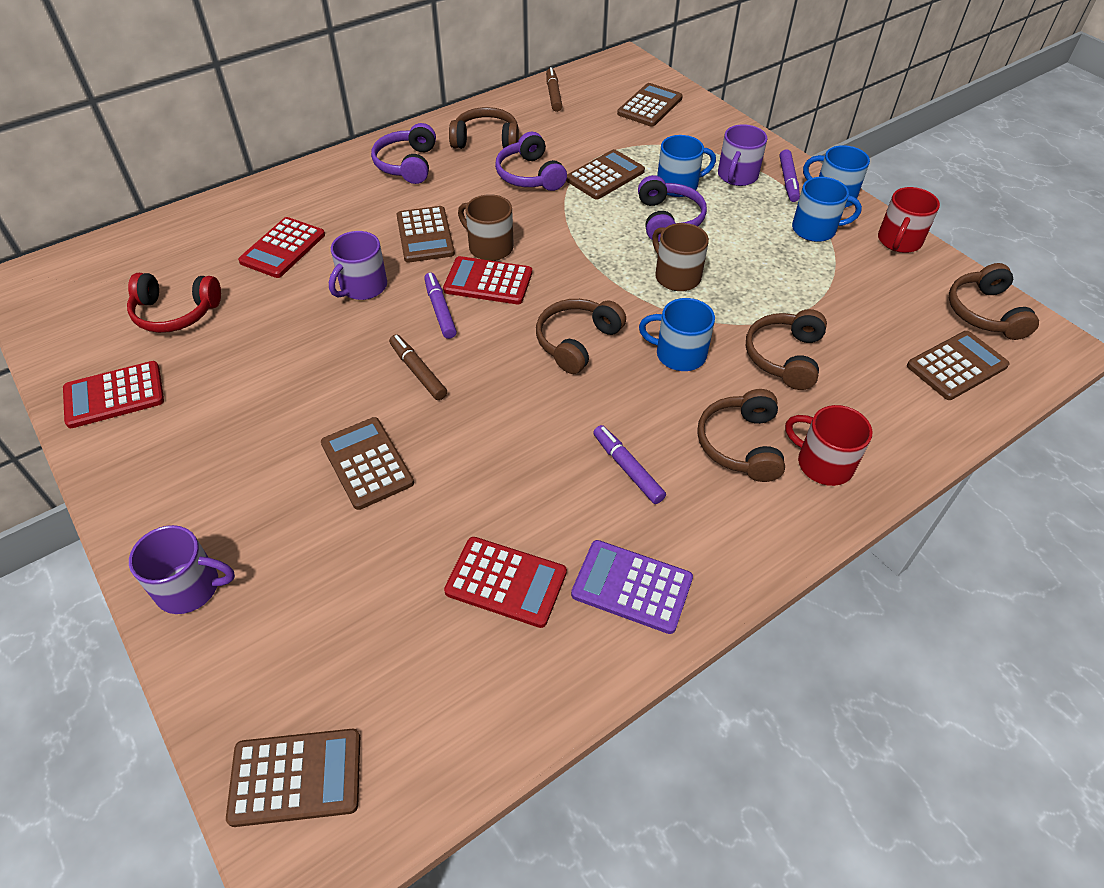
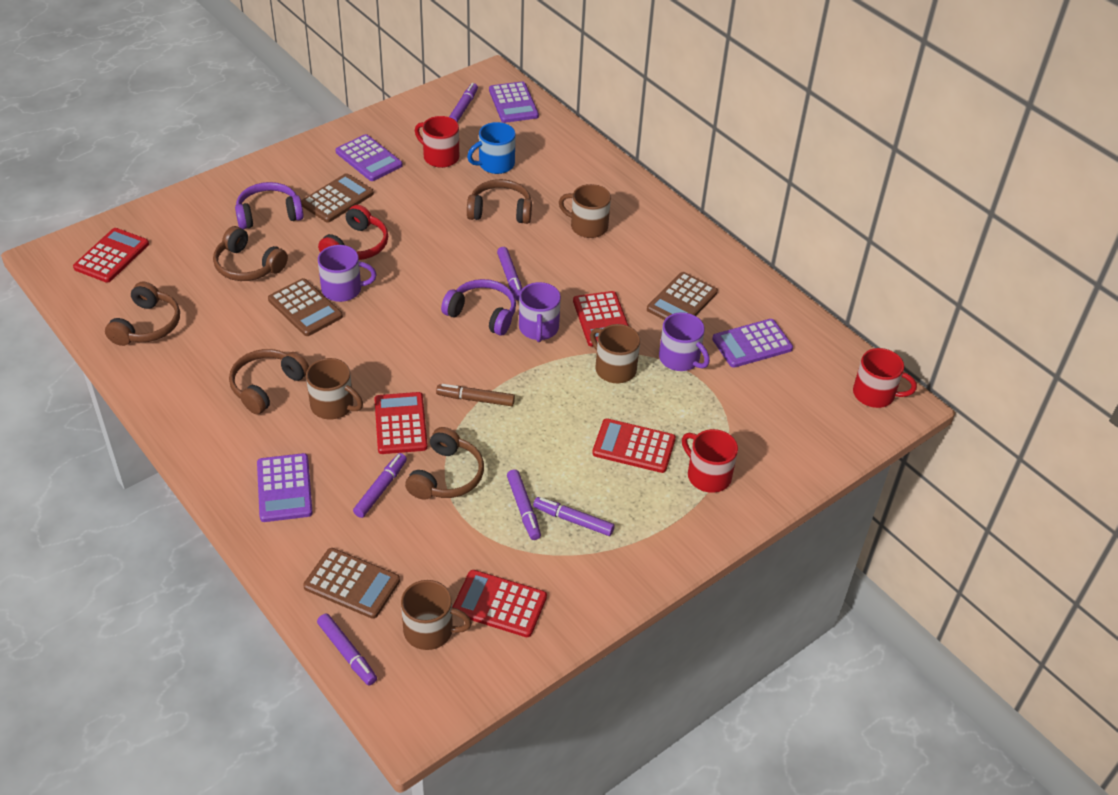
blue mug: 4 -> 1
brown calculator: 6 -> 4
brown marker: 2 -> 1
brown mug: 2 -> 4
purple calculator: 1 -> 4
purple headphones: 3 -> 2
purple marker: 3 -> 6
red calculator: 4 -> 5
red mug: 2 -> 3

